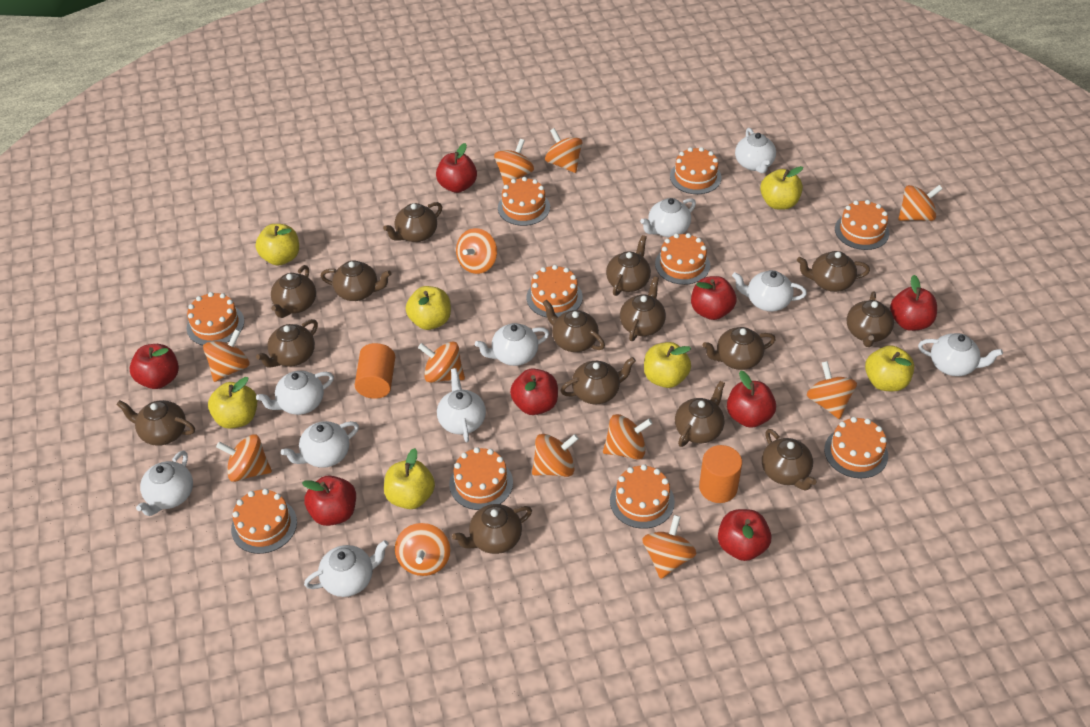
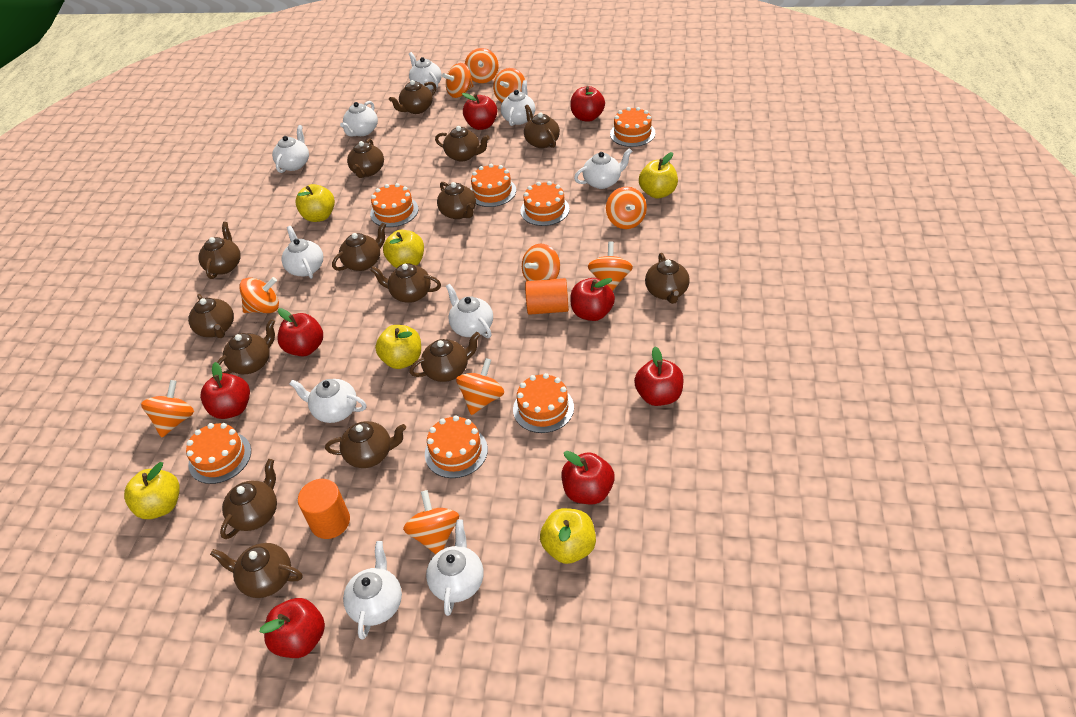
orange cake: 10 -> 7
orange spinning top: 12 -> 10
yellow apple: 7 -> 6

